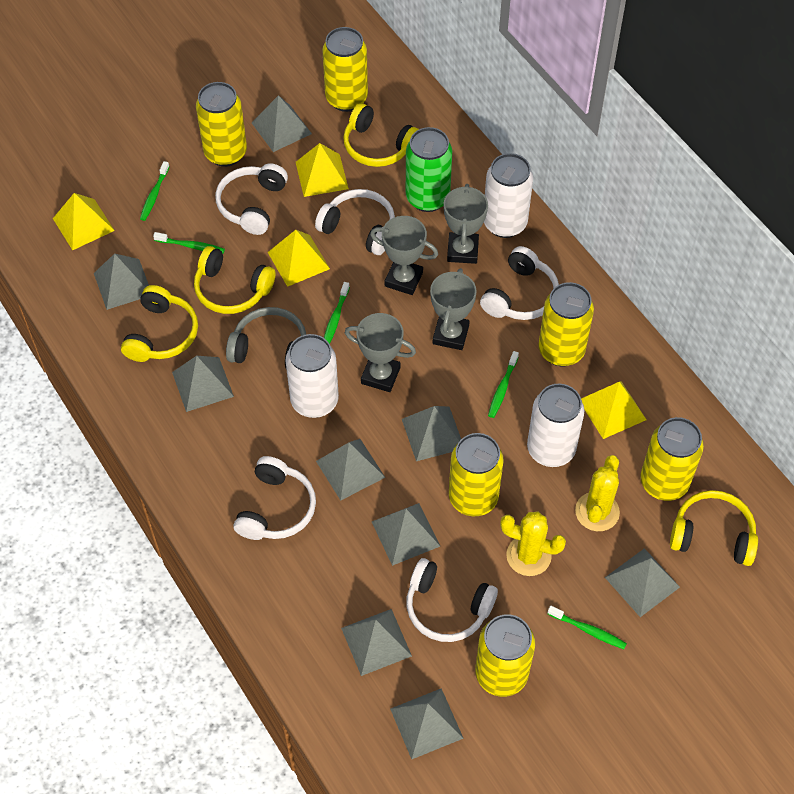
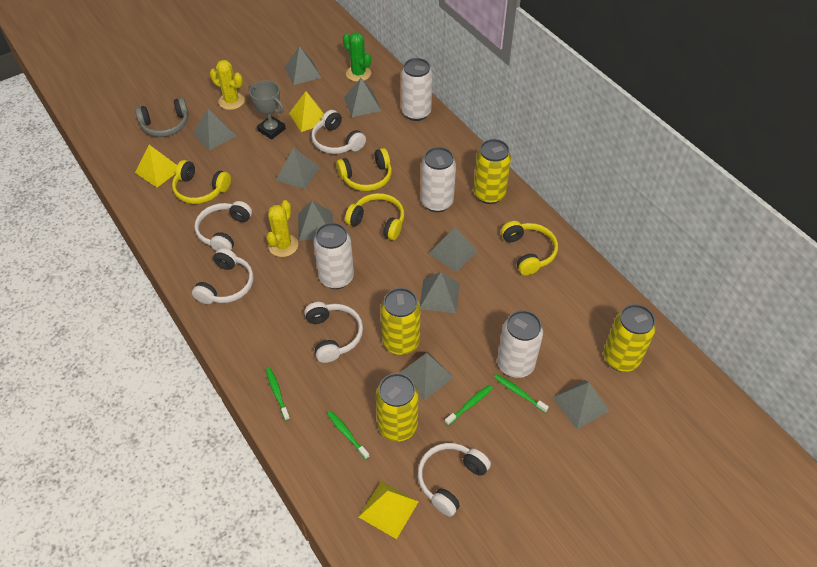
green cactus: 0 -> 1
green can: 1 -> 0
green toothbrush: 5 -> 4
grey trophy: 4 -> 1
white can: 3 -> 4
yellow can: 6 -> 4
yellow pyramid: 4 -> 3

